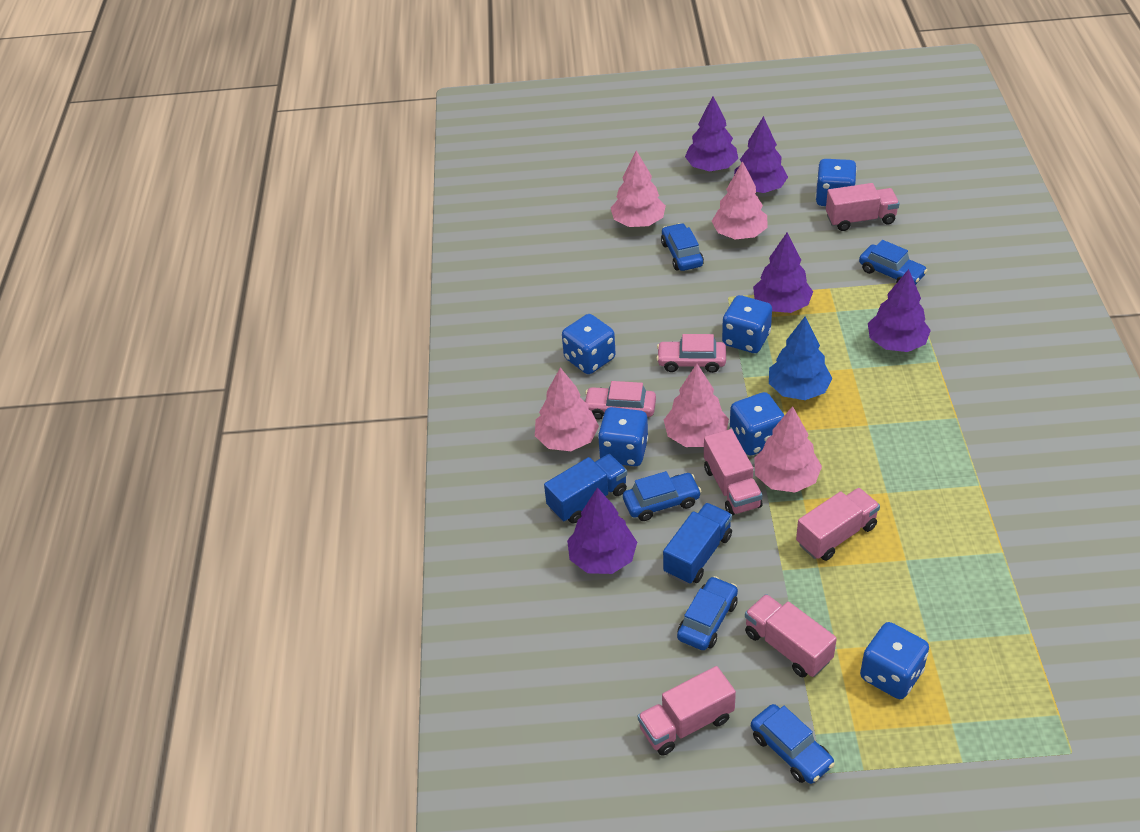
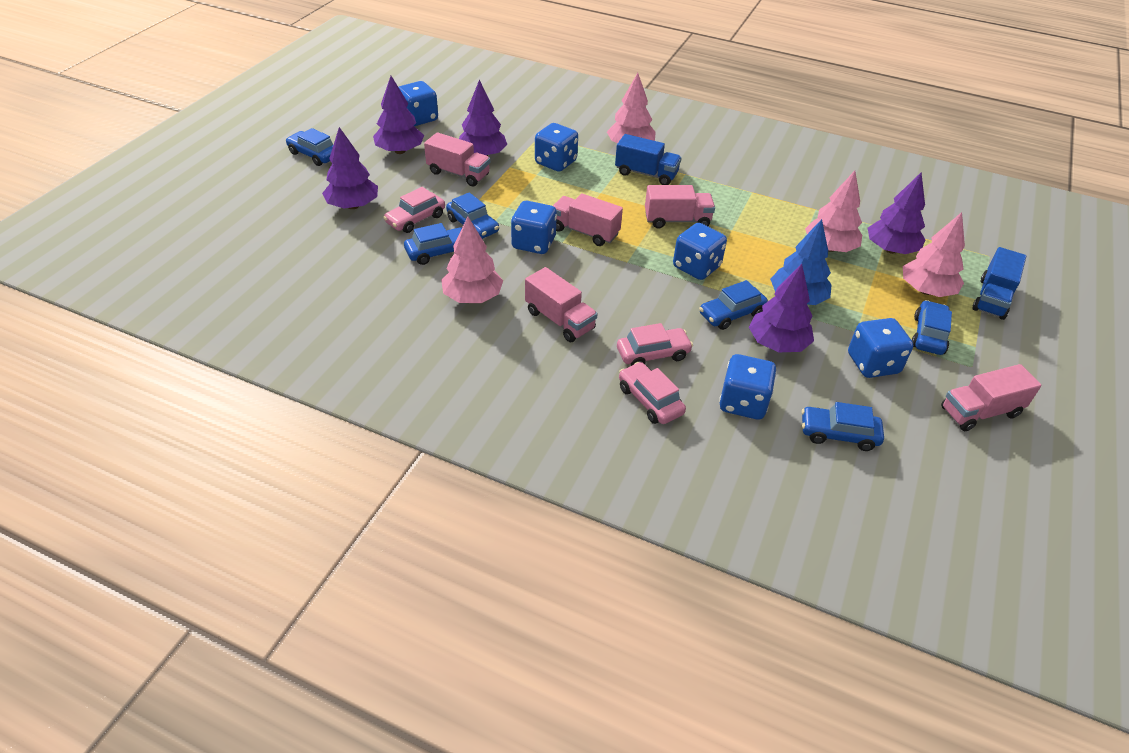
blue car: 5 -> 6
pink car: 2 -> 3
pink tree: 5 -> 4

